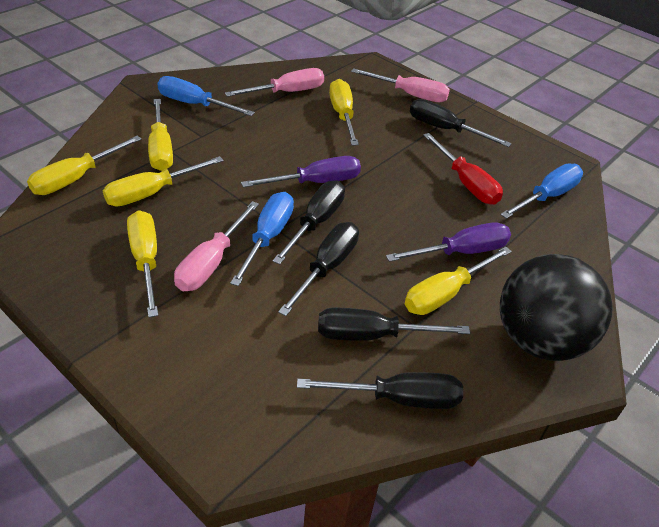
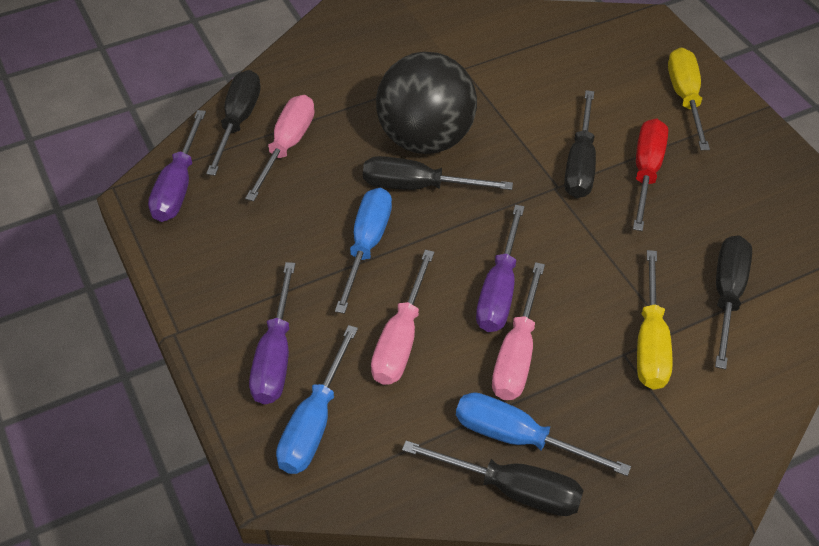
purple screwdriver: 2 -> 3
yellow screwdriver: 6 -> 2

